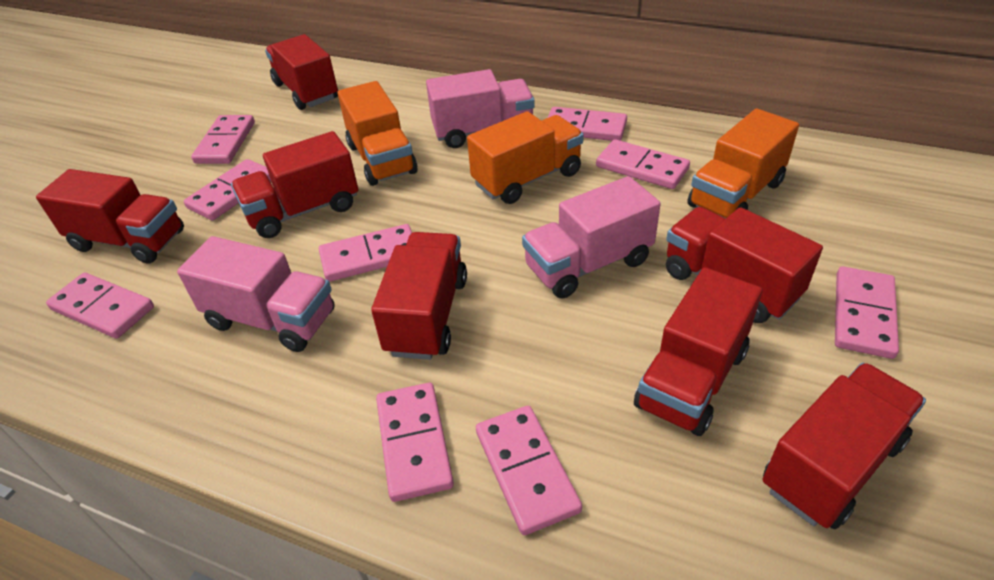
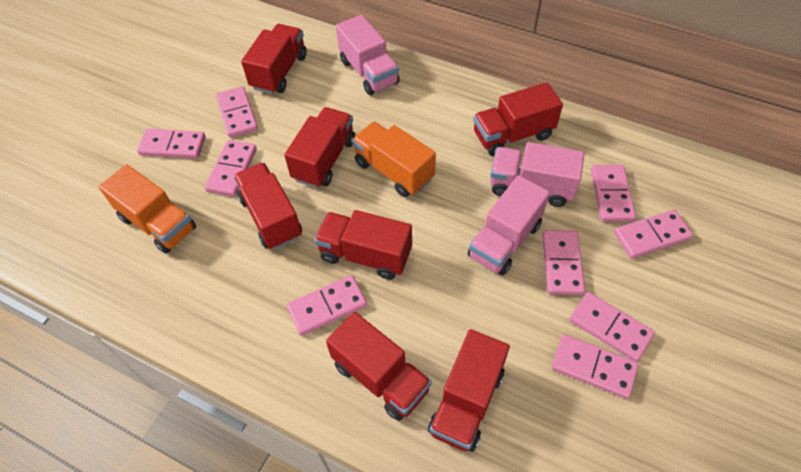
orange truck: 3 -> 2

